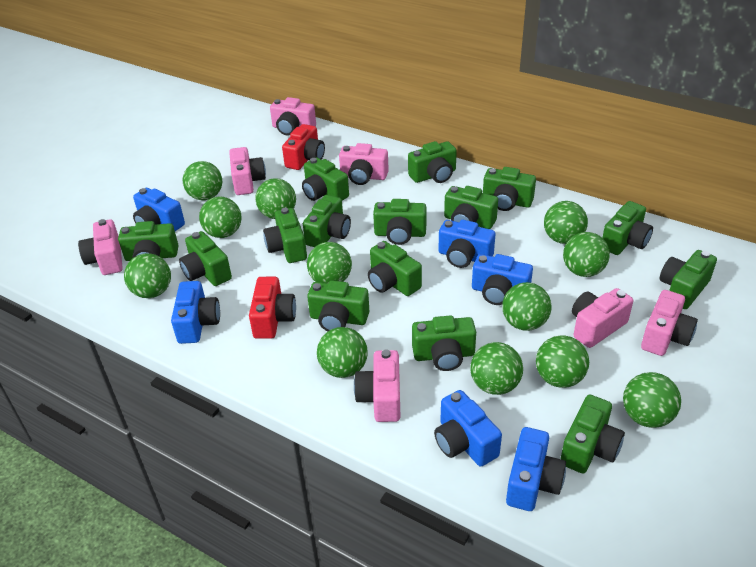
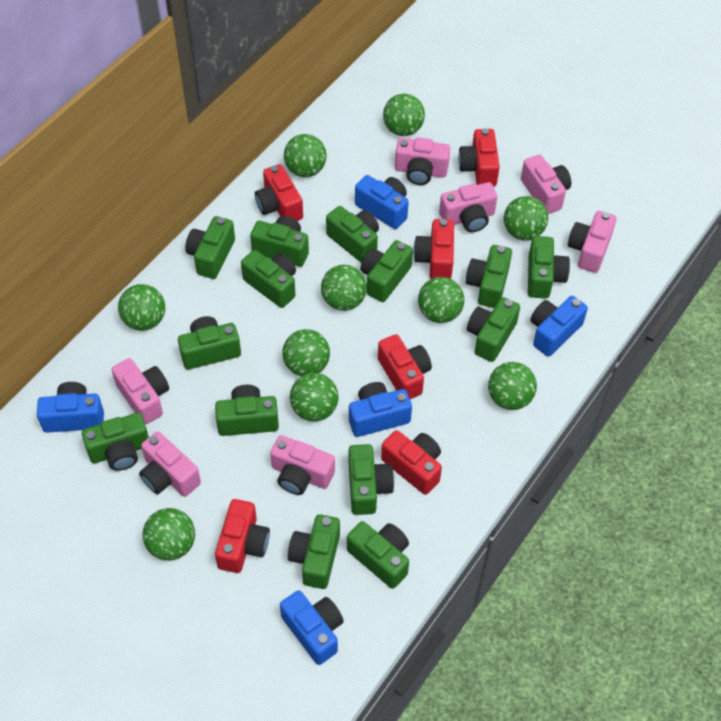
blue camera: 6 -> 5
green ball: 12 -> 10
green camera: 15 -> 14
red camera: 2 -> 6

